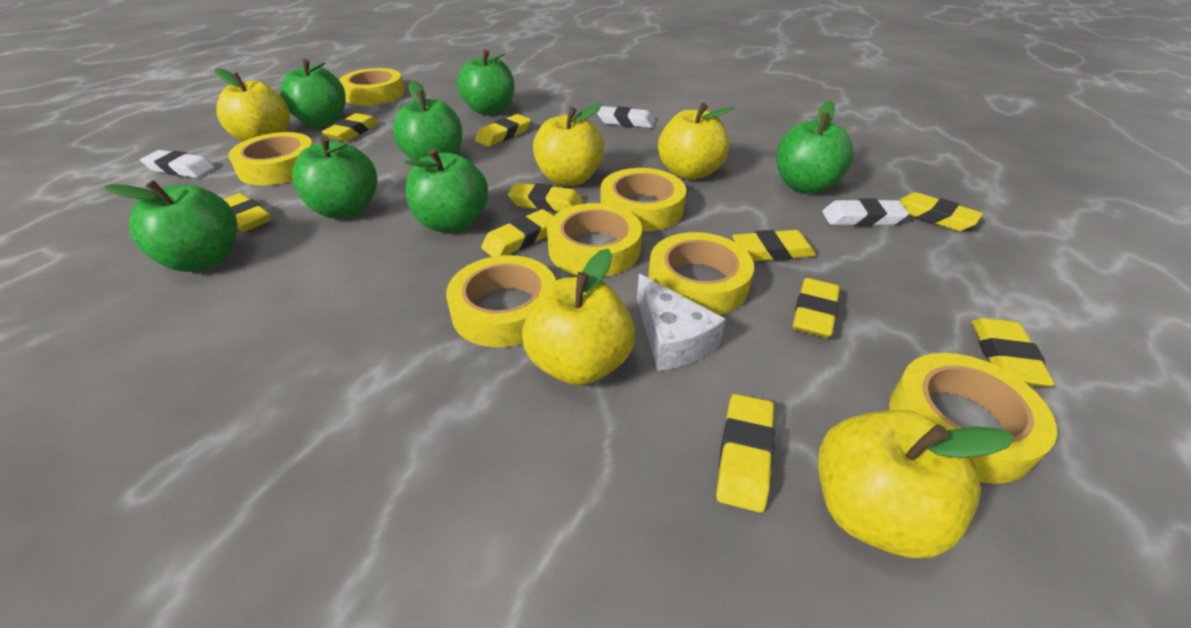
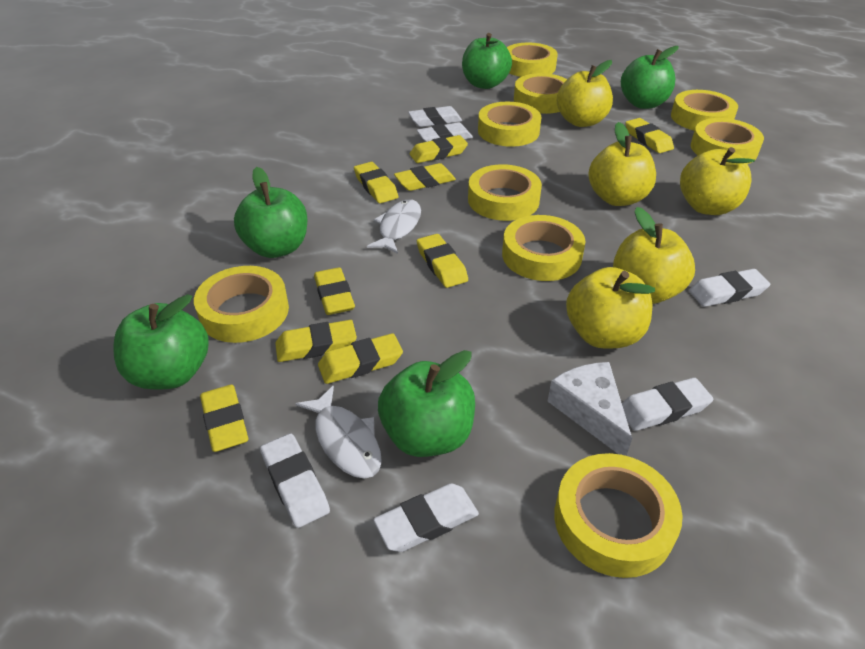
green apple: 7 -> 5
white eraser: 3 -> 6
white fish: 0 -> 2
yellow eraser: 10 -> 9
yellow tape: 7 -> 9

